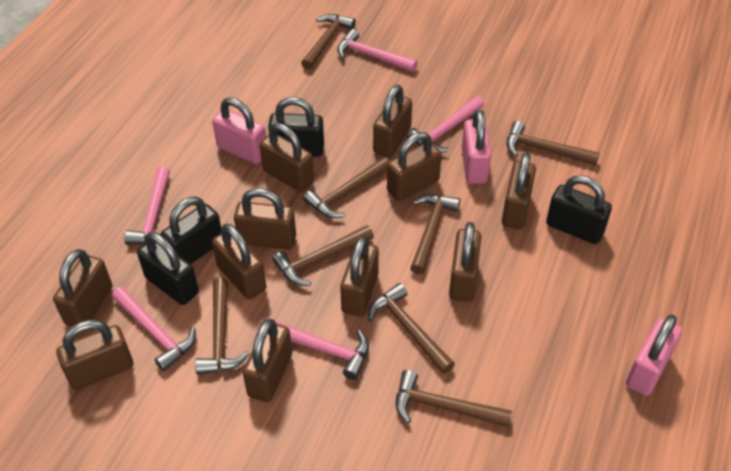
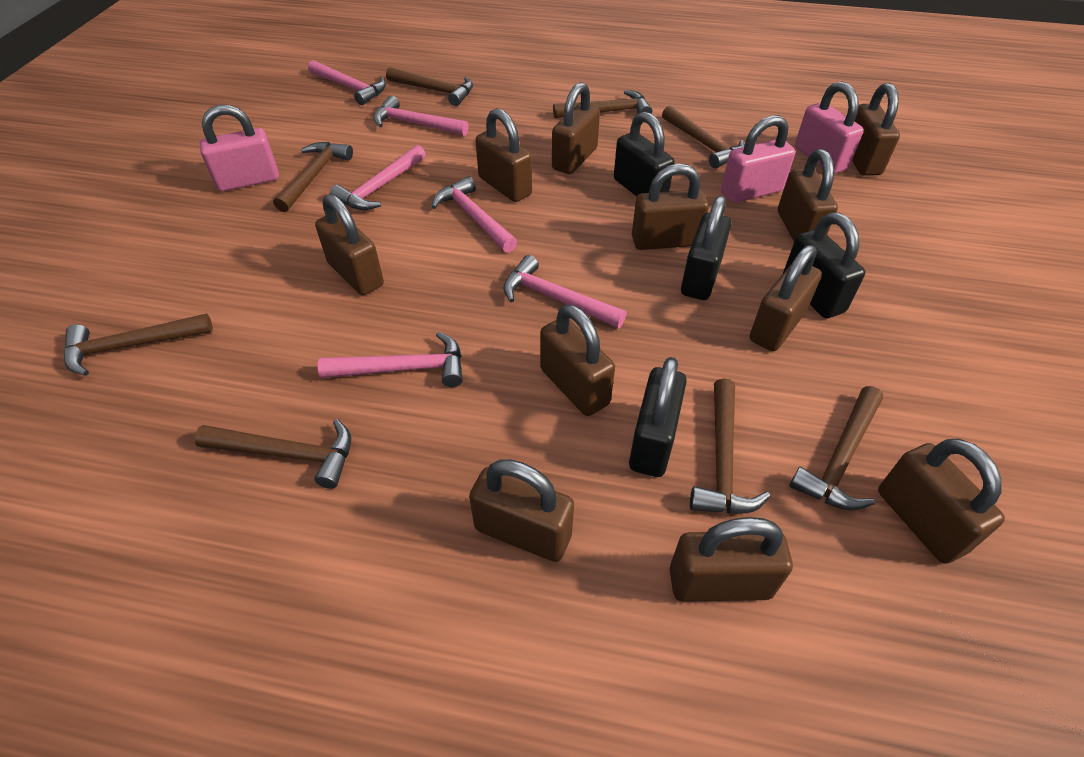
pink hammer: 5 -> 6

